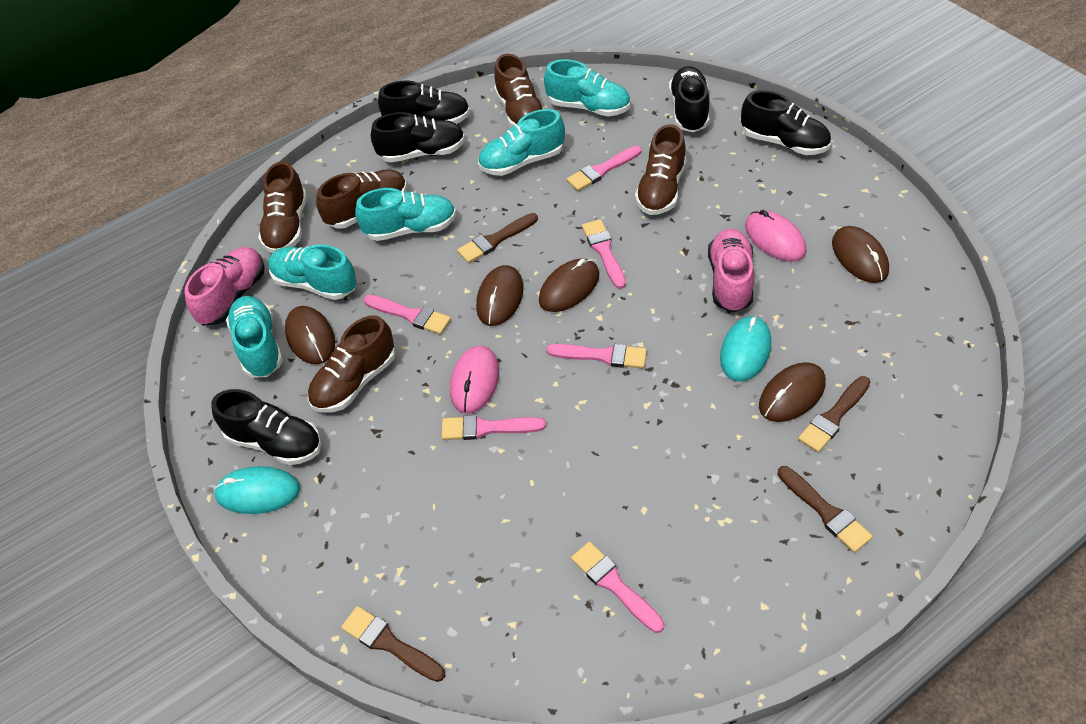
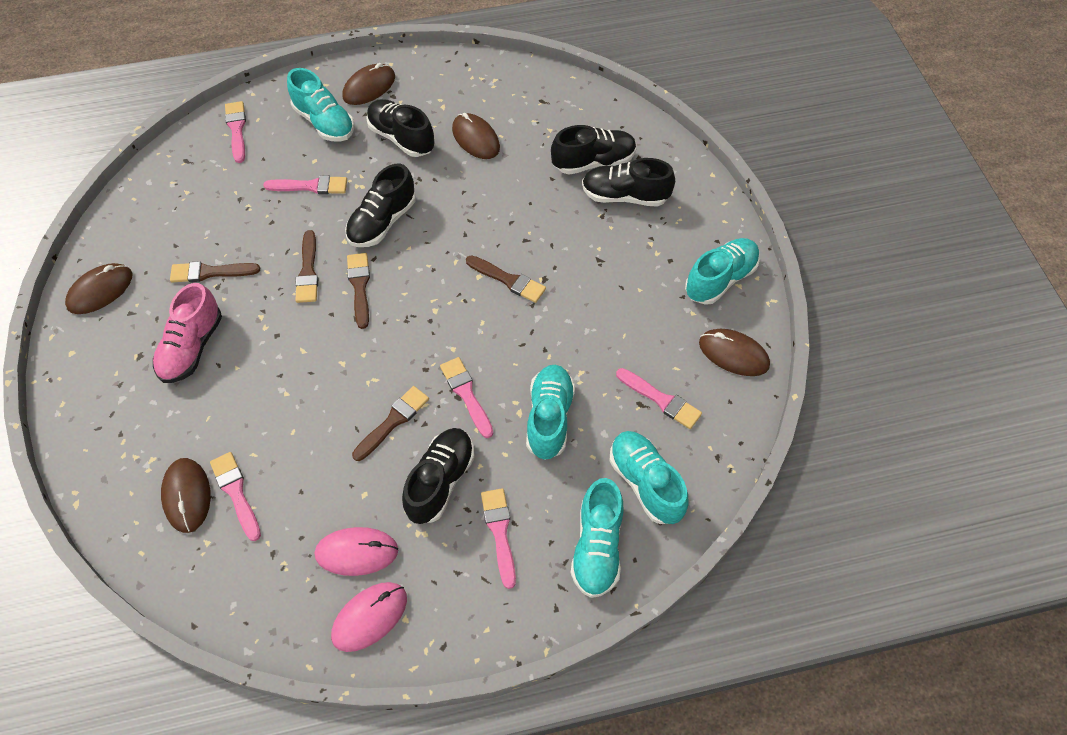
brown brush: 4 -> 5
brown shoe: 5 -> 0
pink shoe: 2 -> 1
turquoise mouse: 2 -> 0

